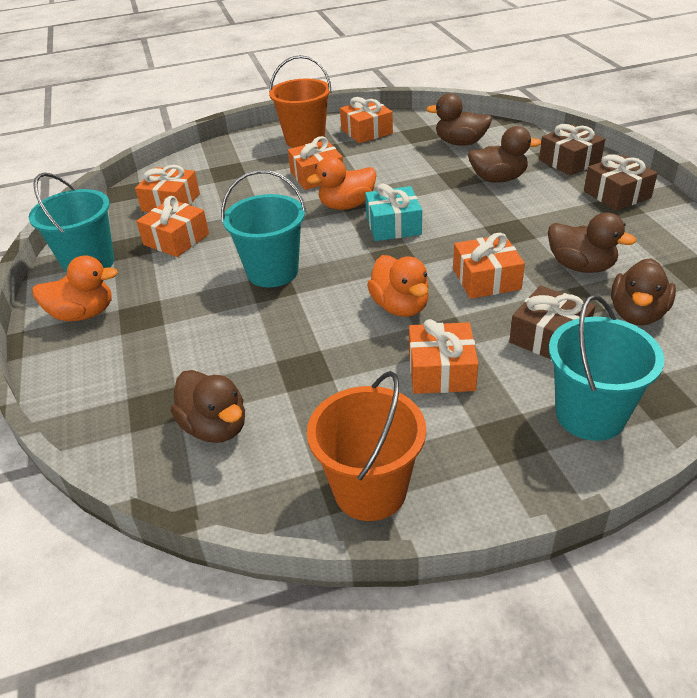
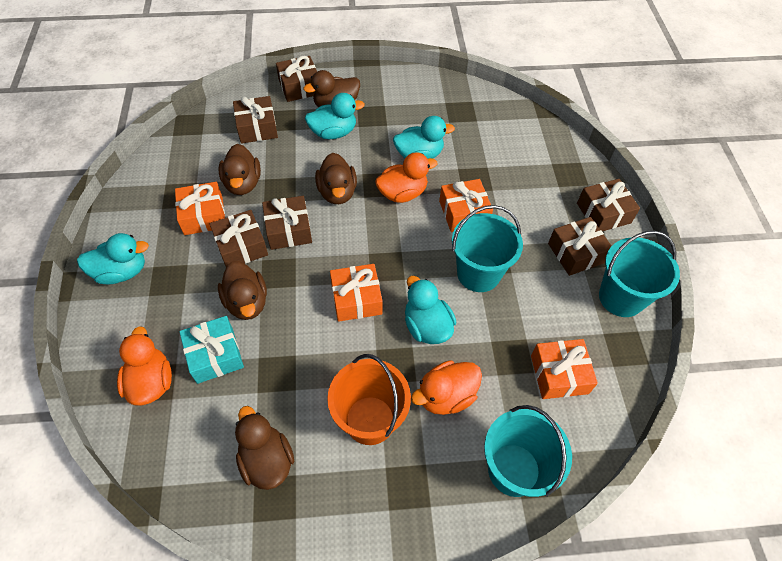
brown gift: 3 -> 6
orange bucket: 2 -> 1
orange gift: 6 -> 4
turquoise duck: 0 -> 4

